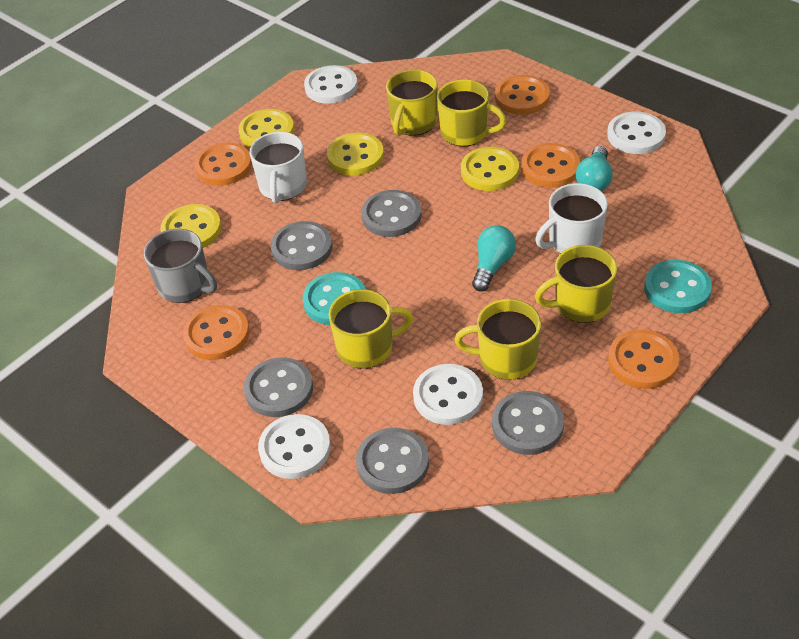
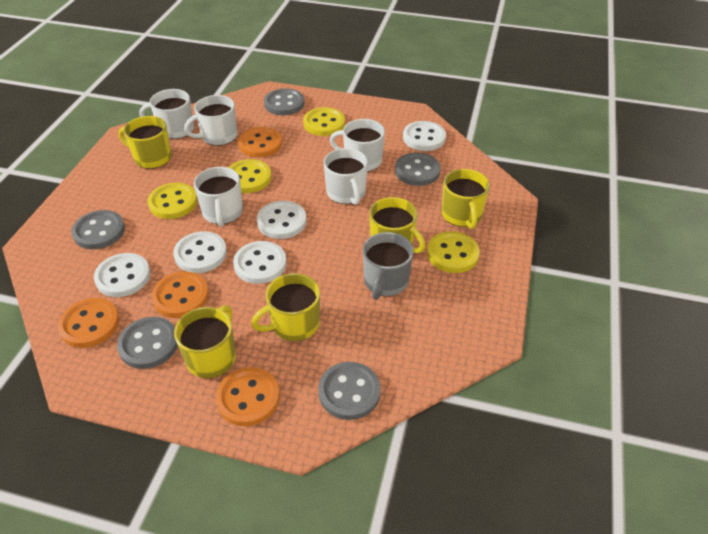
orange button: 5 -> 4
turquoise button: 2 -> 0
turquoise light bulb: 2 -> 0
white button: 4 -> 5
white mug: 2 -> 5

